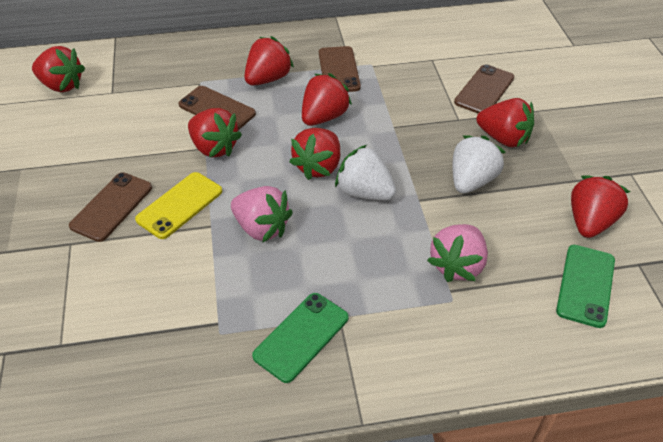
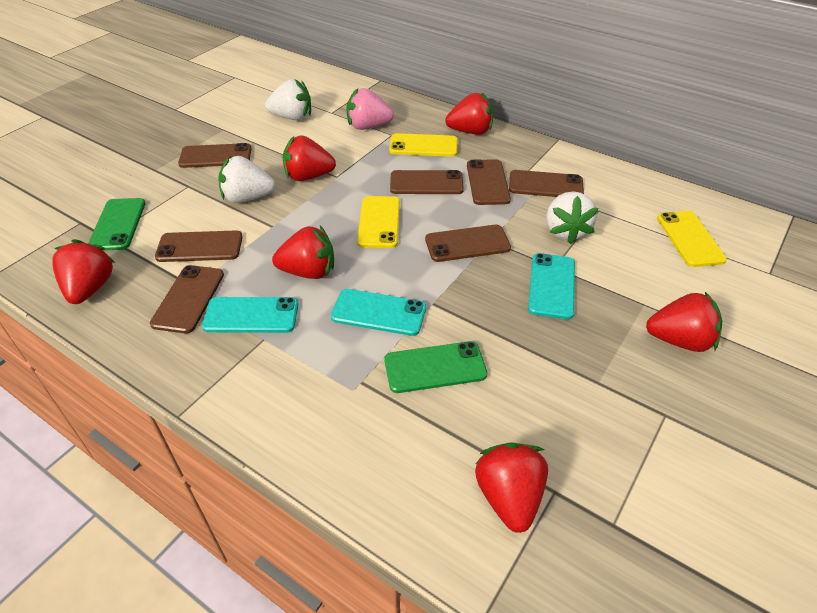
brown phone: 4 -> 7
pink strawberry: 2 -> 1
red strawberry: 7 -> 6
turquoise phone: 0 -> 3
white strawberry: 2 -> 3
yellow phone: 1 -> 3

